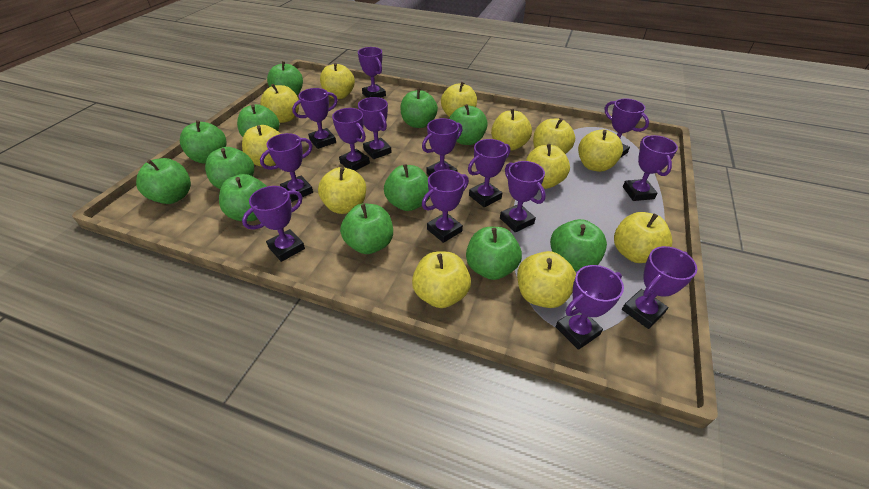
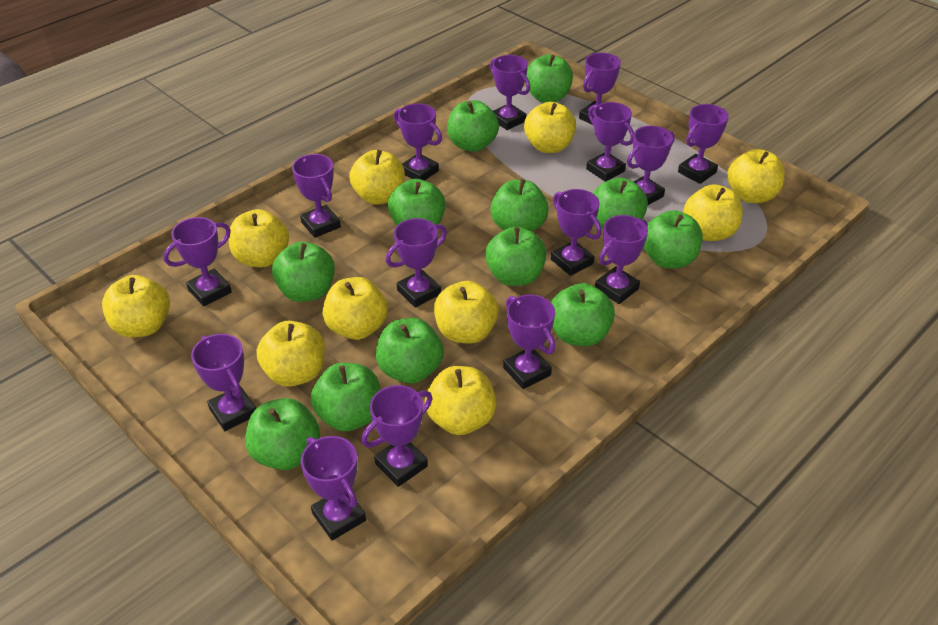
purple trophy: 14 -> 15
yellow apple: 12 -> 10

